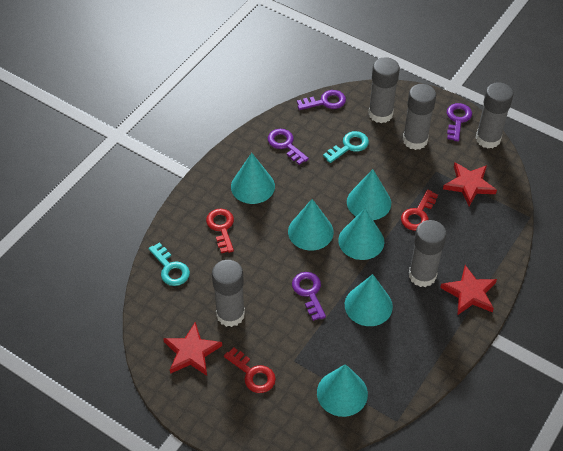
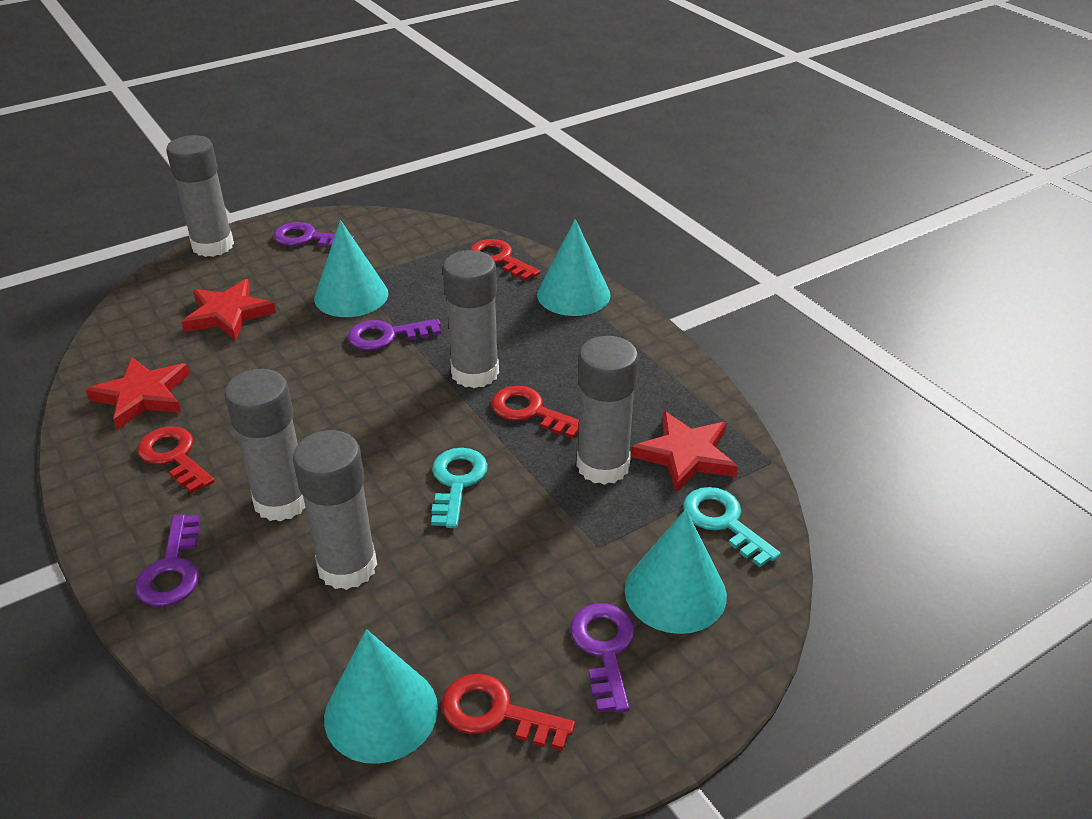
red key: 3 -> 4
turquoise cone: 6 -> 4

